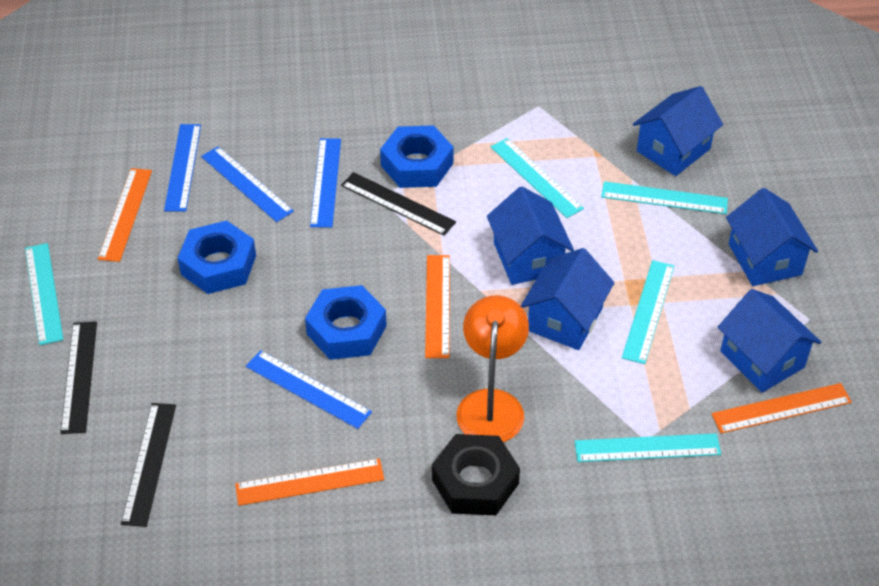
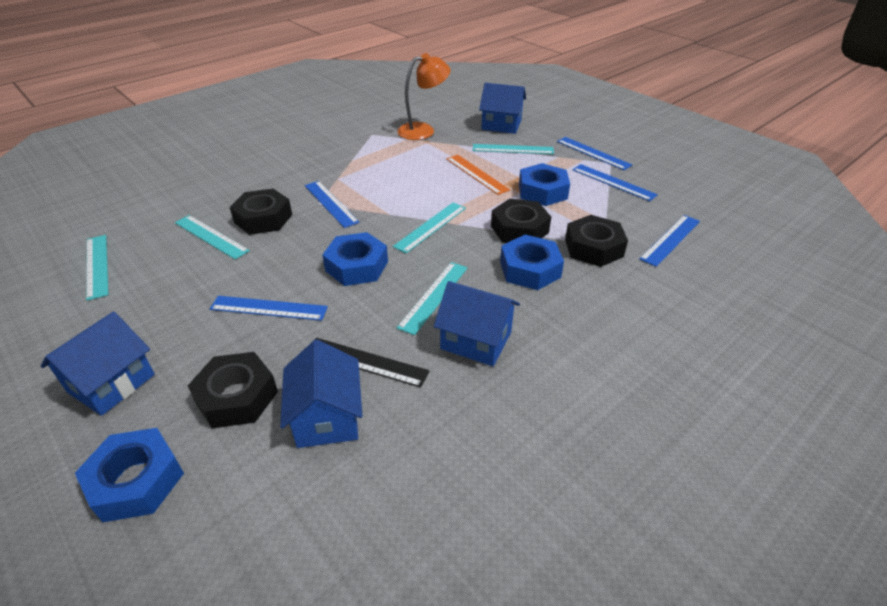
black nut: 1 -> 4
black ruler: 3 -> 1
blue house: 5 -> 4
blue nut: 3 -> 4
blue ruler: 4 -> 5
orange ruler: 4 -> 1

